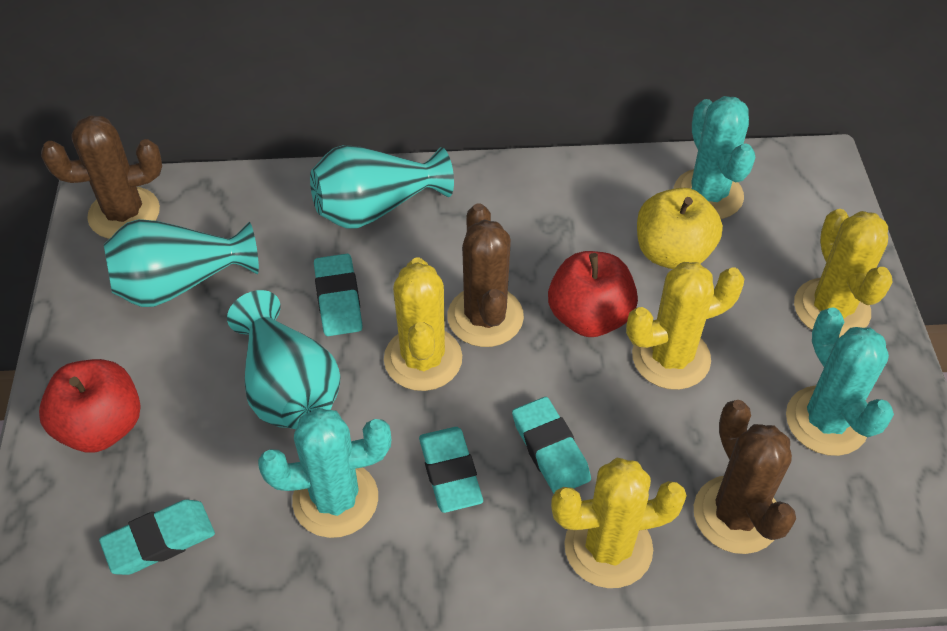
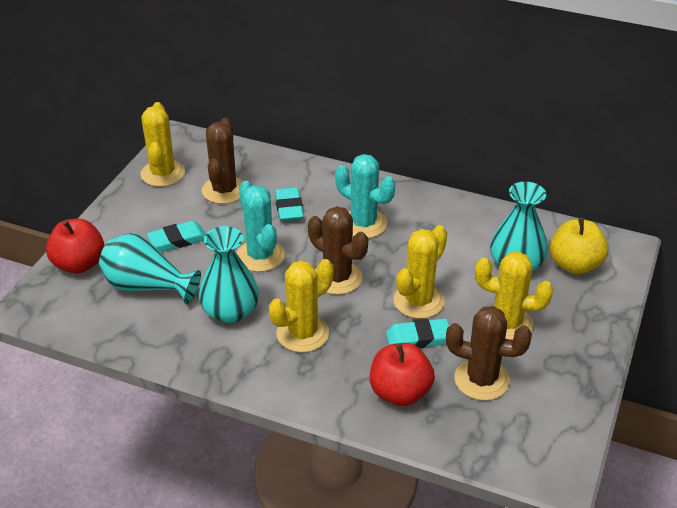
turquoise cactus: 3 -> 2
turquoise eraser: 4 -> 3

